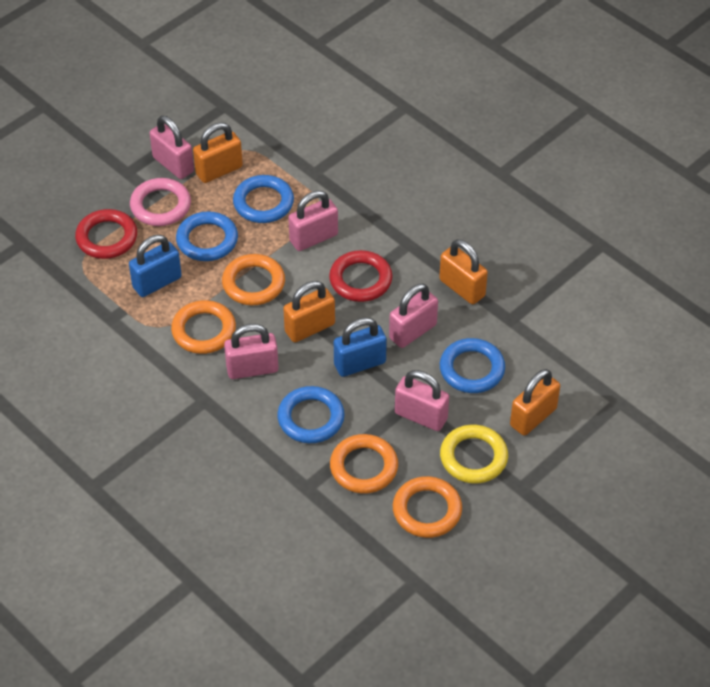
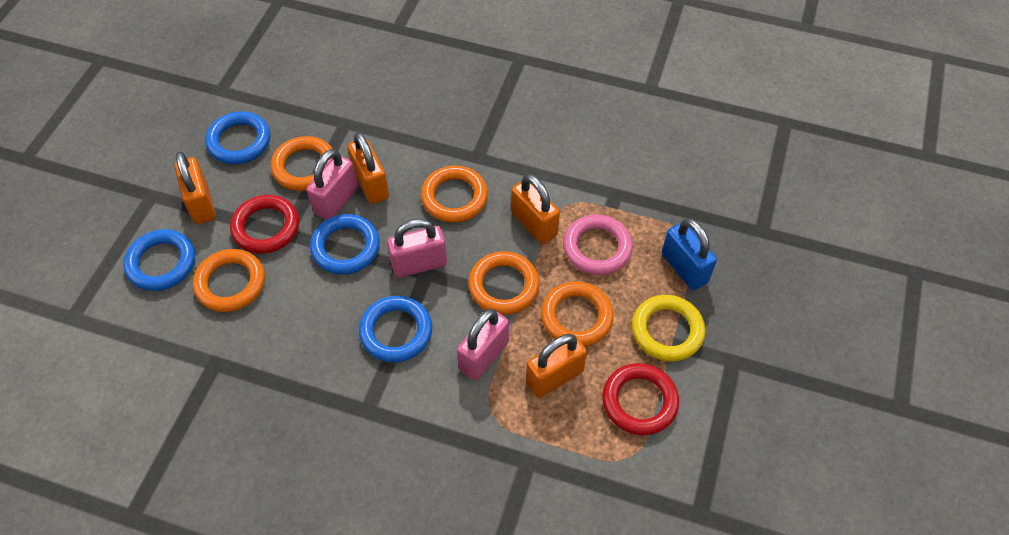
blue padlock: 2 -> 1
orange ring: 4 -> 5
pink padlock: 5 -> 3

